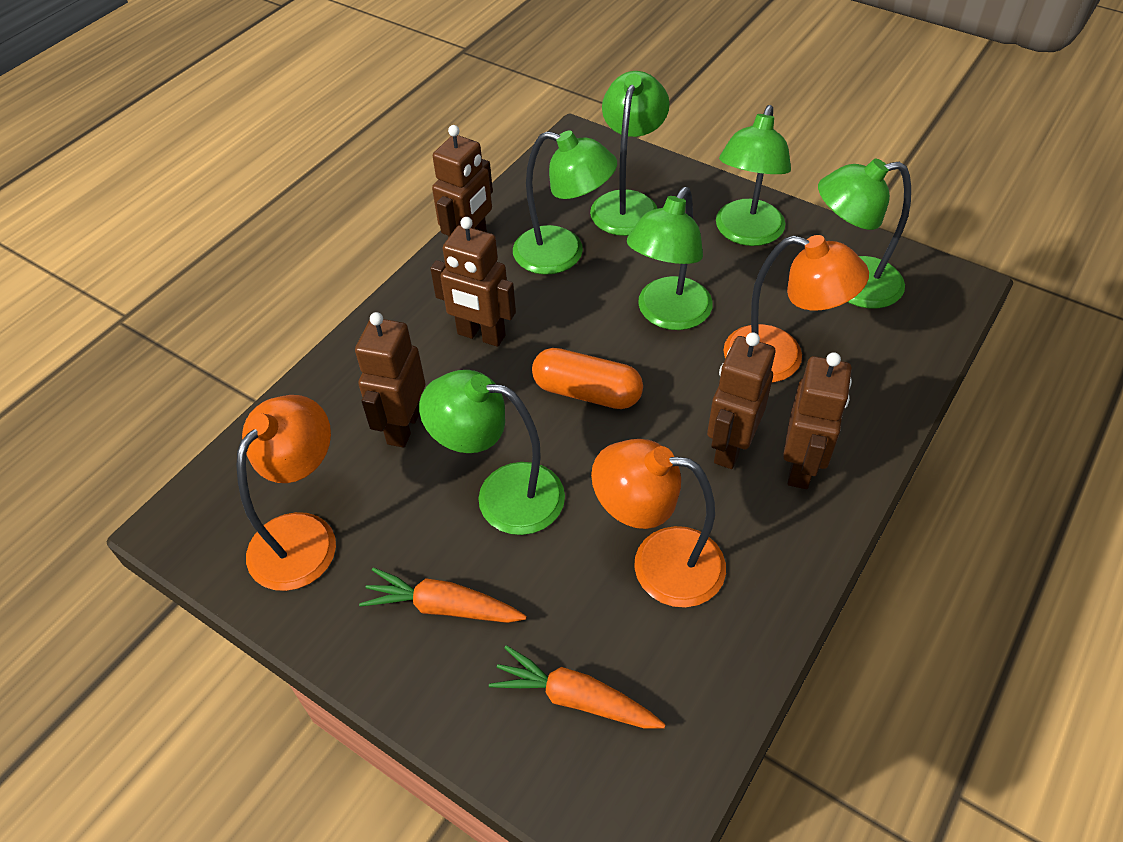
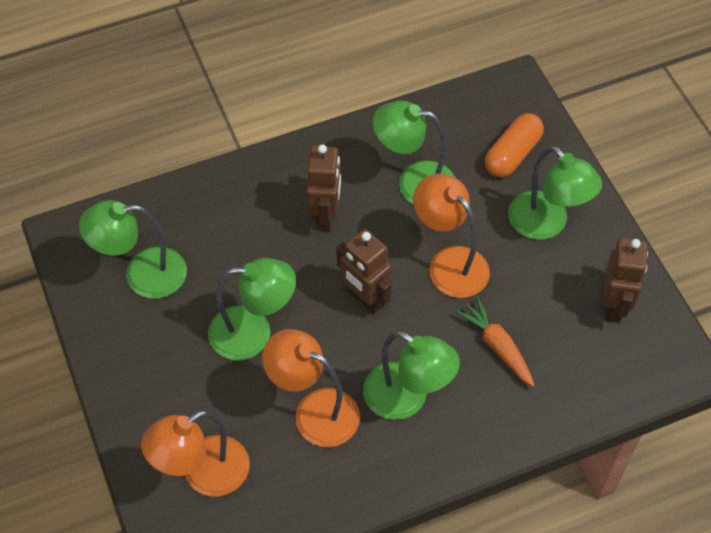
brown robot: 5 -> 3
green lamp: 6 -> 5
orange carrot: 2 -> 1

